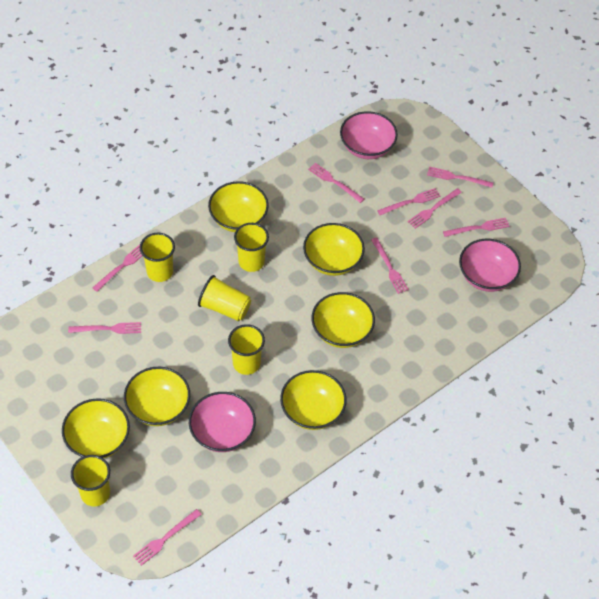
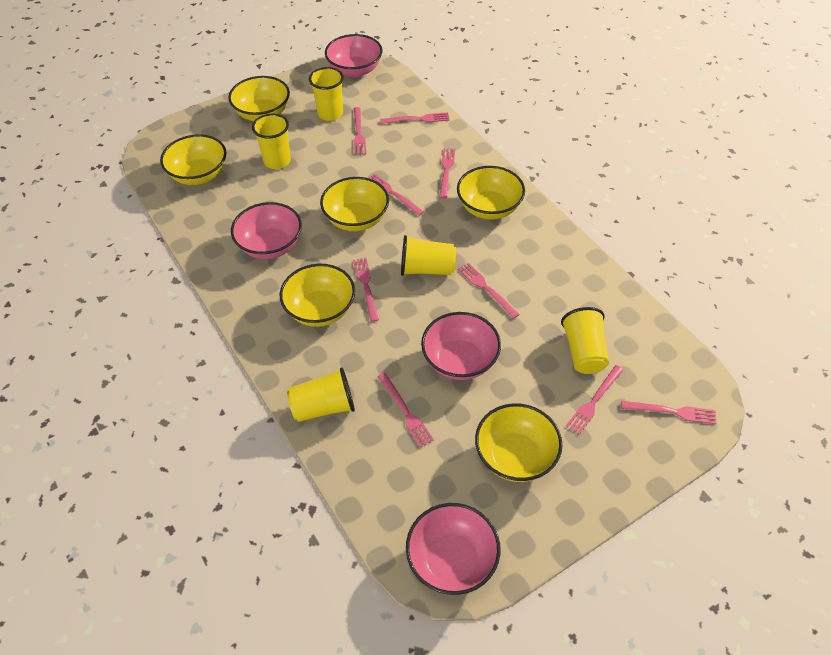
pink bowl: 3 -> 4

